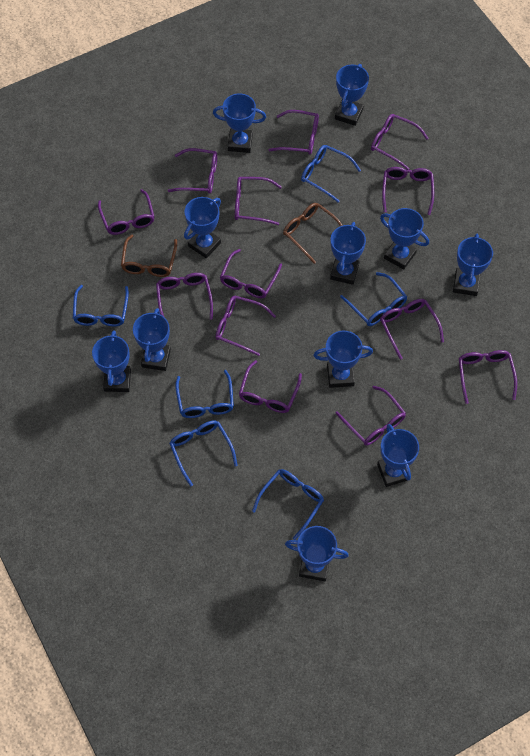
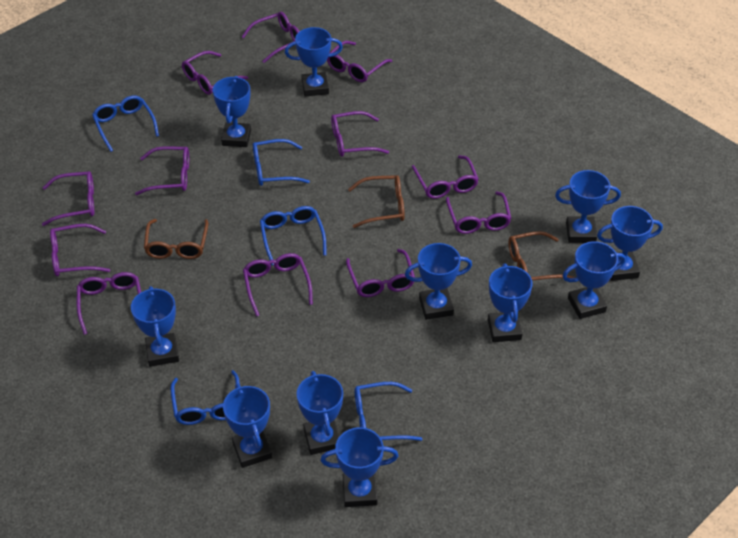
blue glasses: 6 -> 5
brown glasses: 2 -> 3
purple glasses: 13 -> 12

